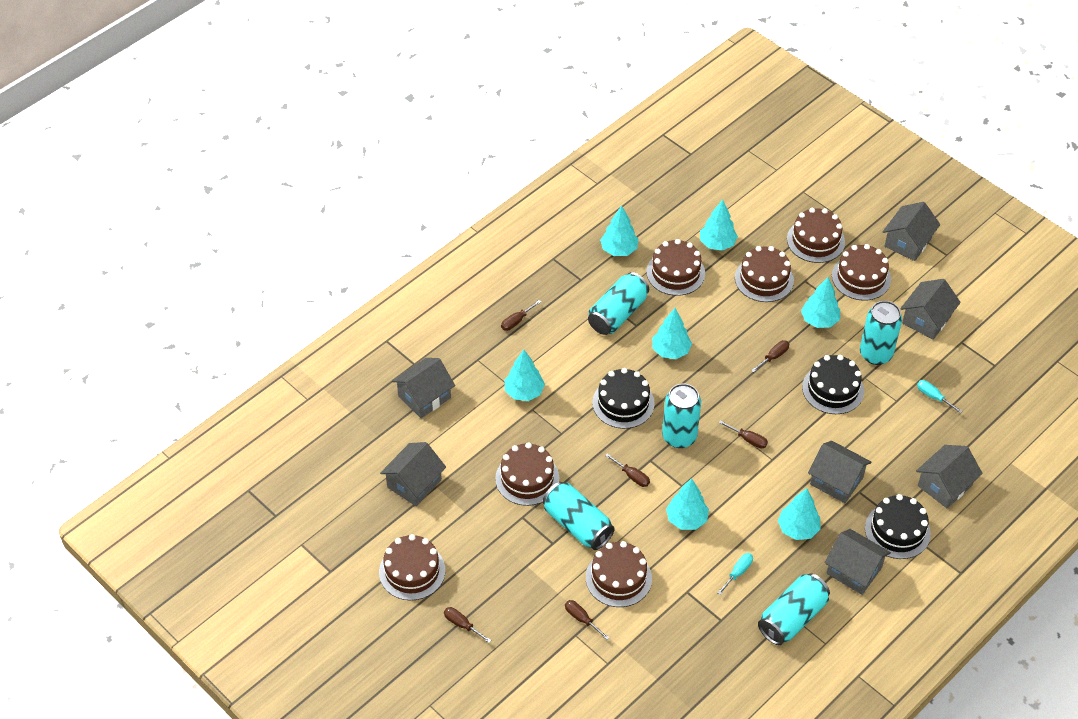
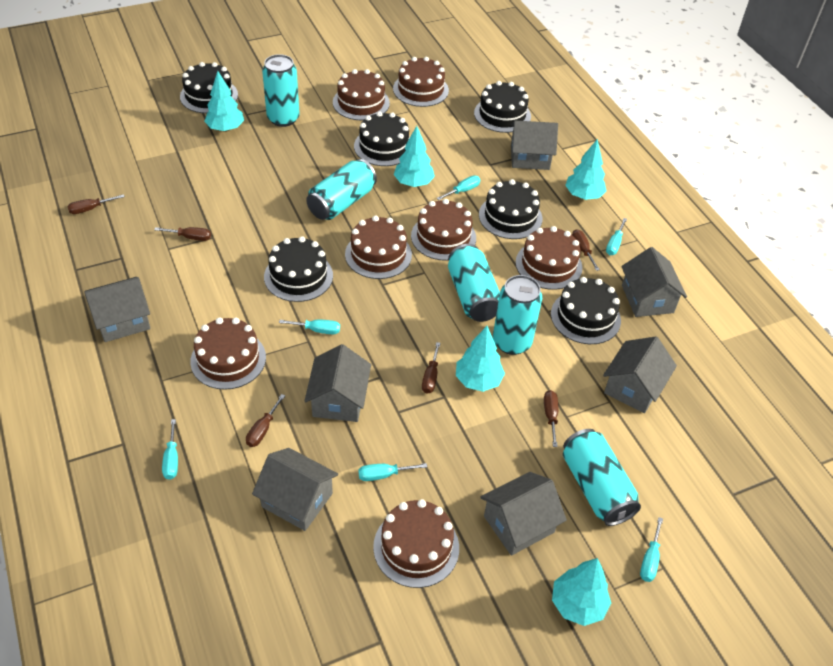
black cake: 3 -> 6
turquoise screwdriver: 2 -> 6
turquoise tree: 7 -> 5

